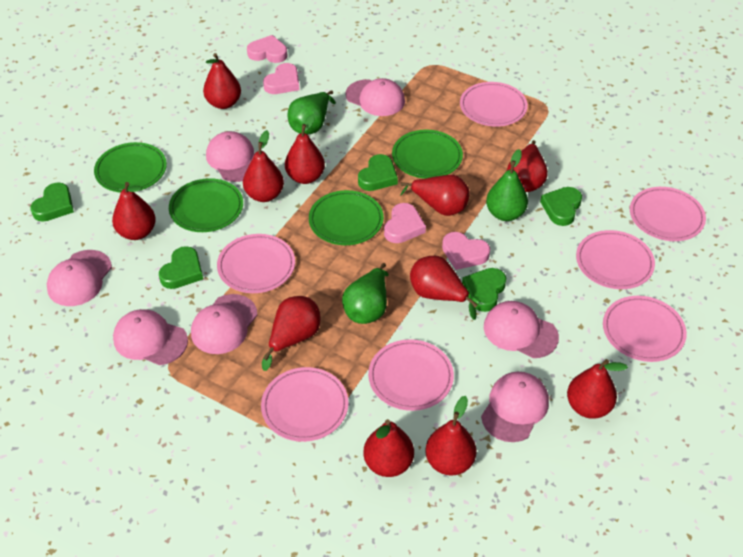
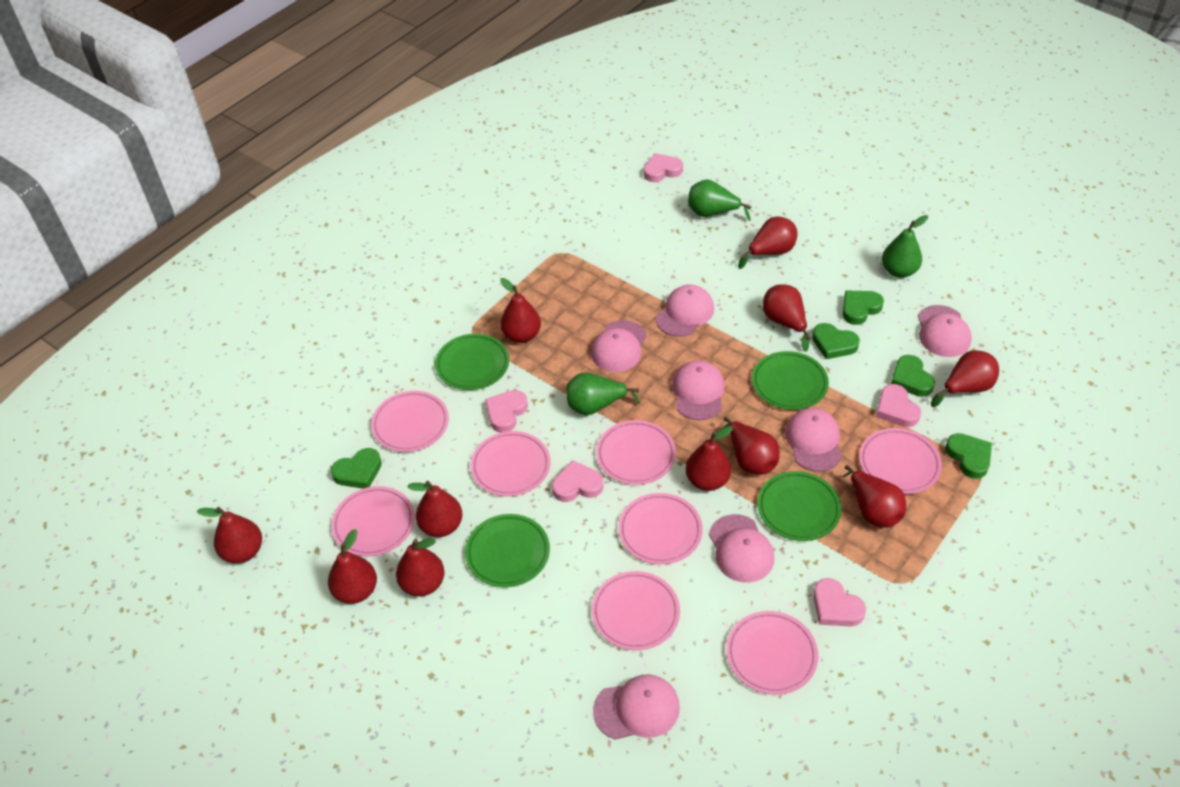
pink heart: 4 -> 5
pink plate: 7 -> 8

